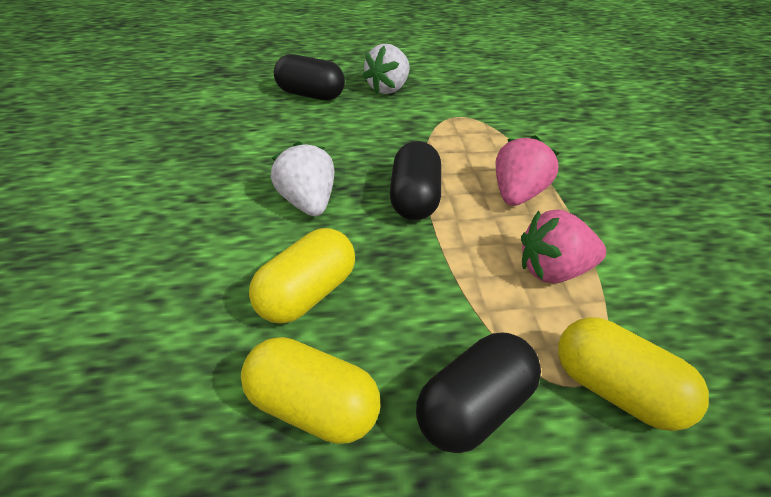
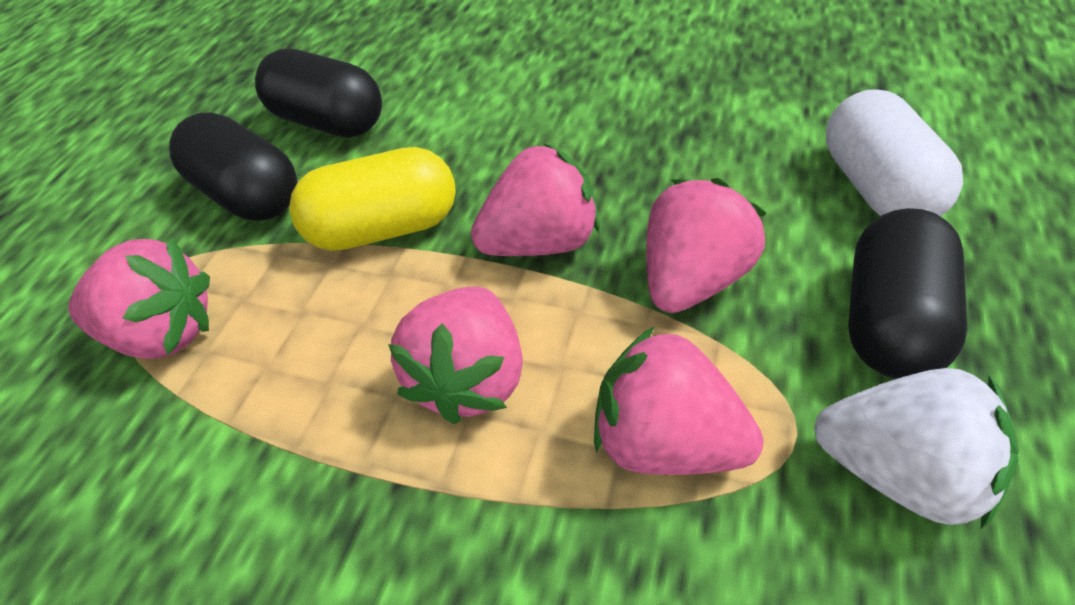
pink strawberry: 2 -> 5
white capsule: 0 -> 1
white strawberry: 2 -> 1
yellow capsule: 3 -> 1

